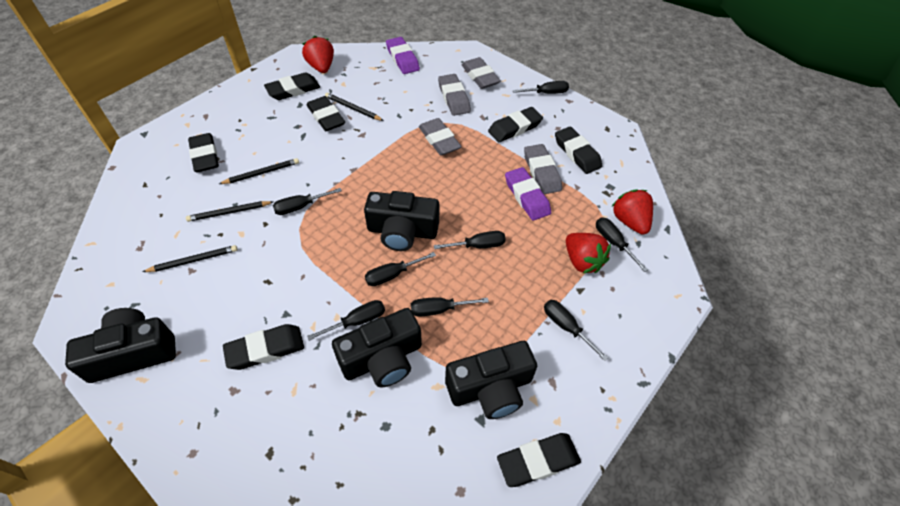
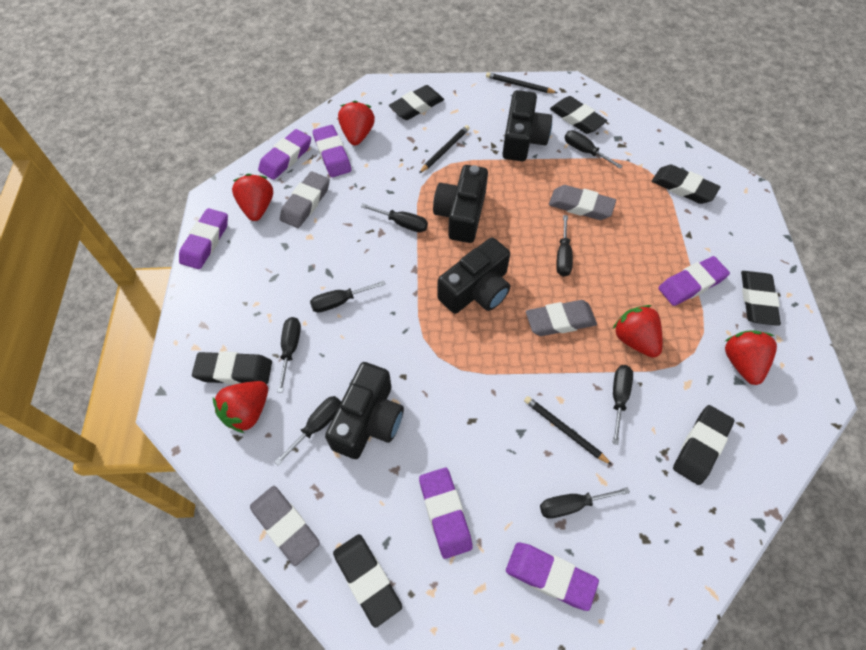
black pencil: 4 -> 3
purple eraser: 2 -> 6
red strawberry: 3 -> 5

